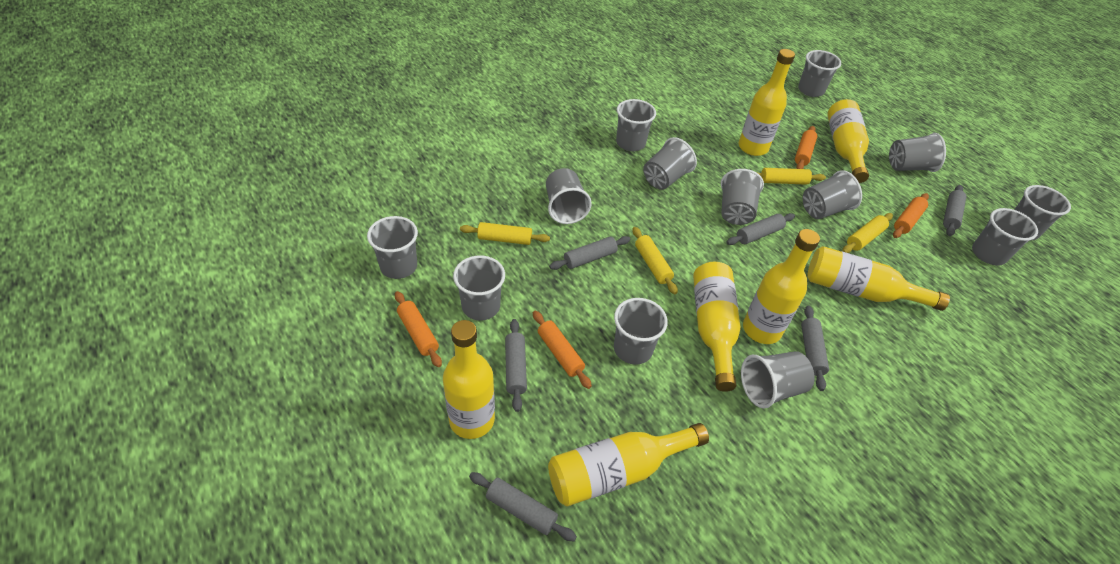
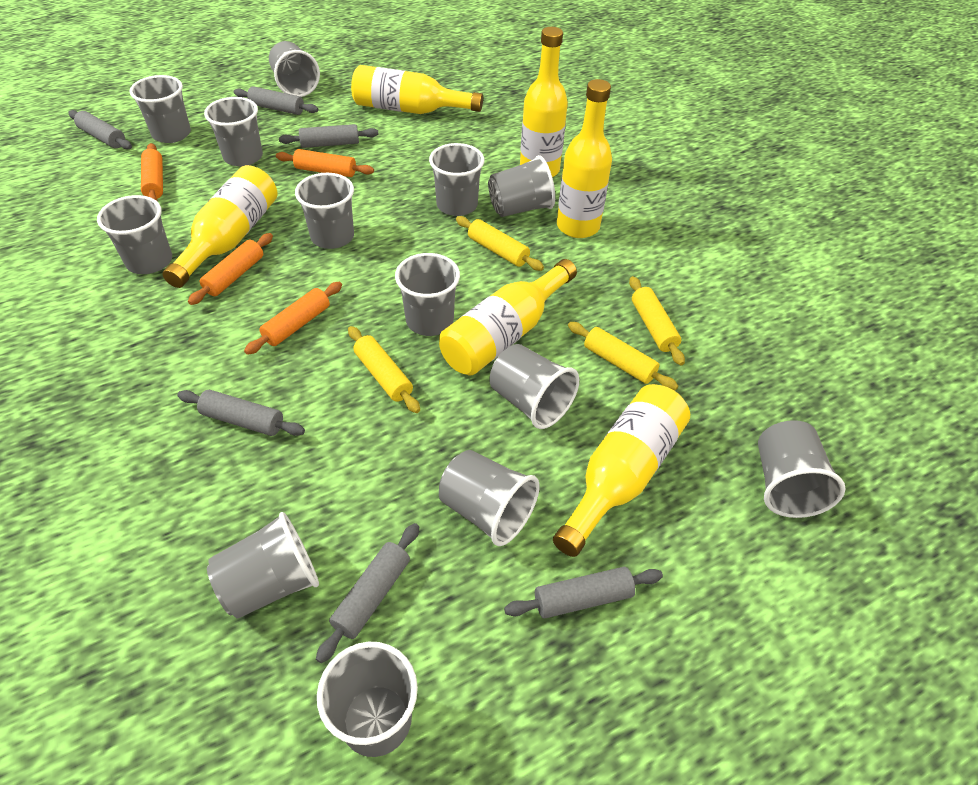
yellow bottle: 7 -> 6

